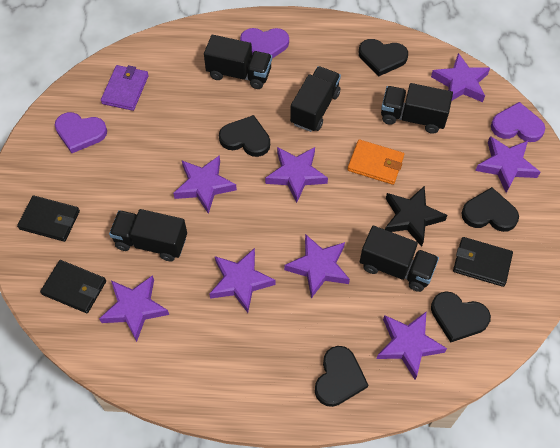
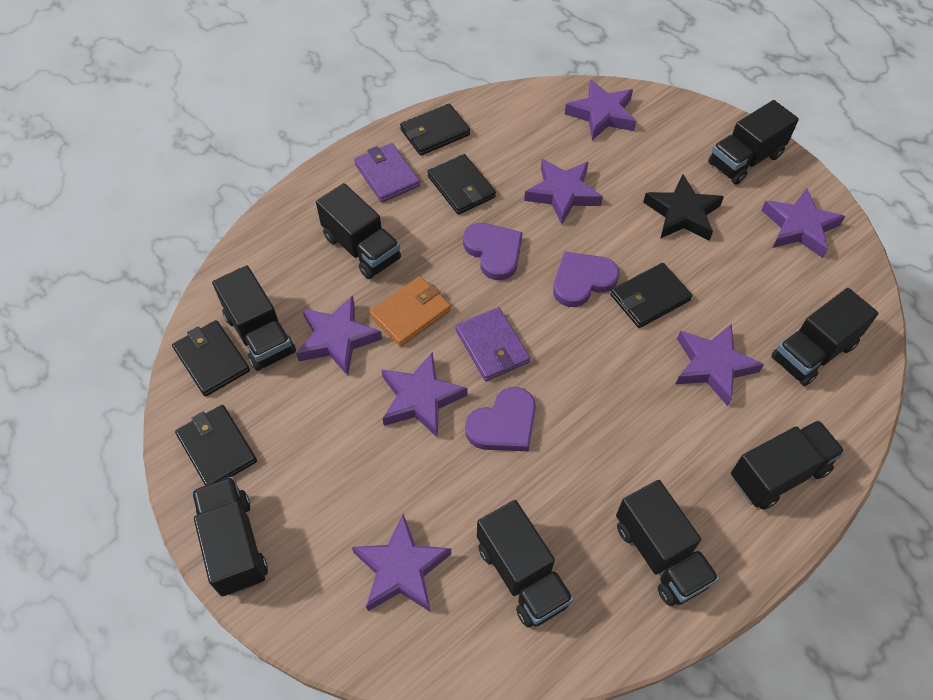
black heart: 5 -> 0
black truck: 5 -> 8
black wallet: 3 -> 5
purple star: 8 -> 7
purple wallet: 1 -> 2

